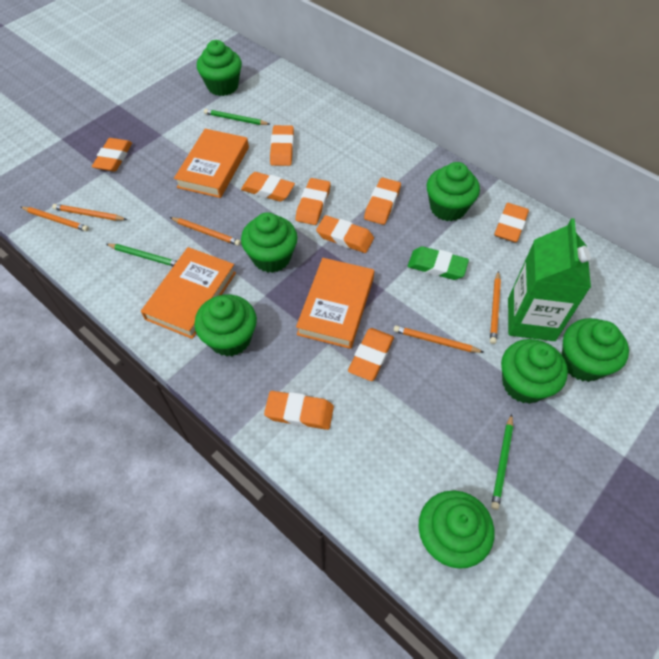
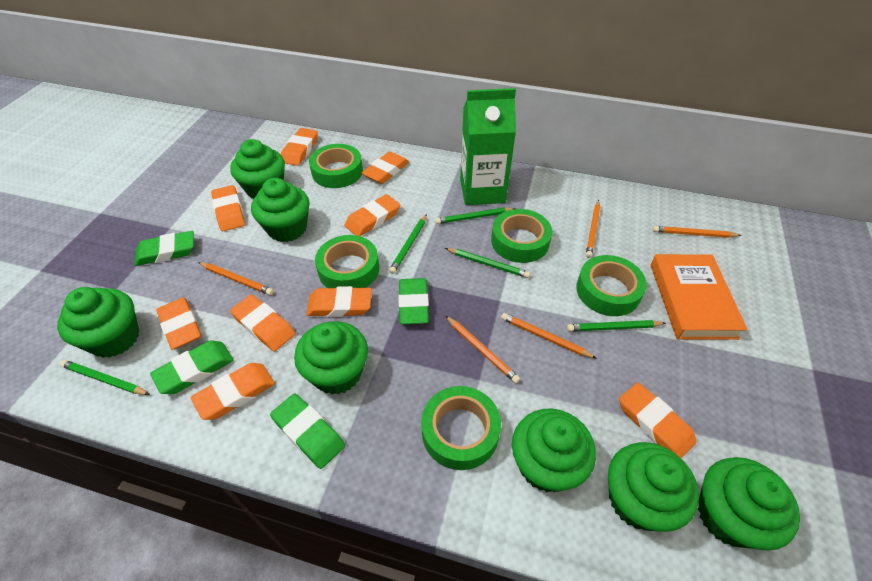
green eraser: 1 -> 4
green pencil: 3 -> 5
green tape: 0 -> 5
orange book: 3 -> 1

